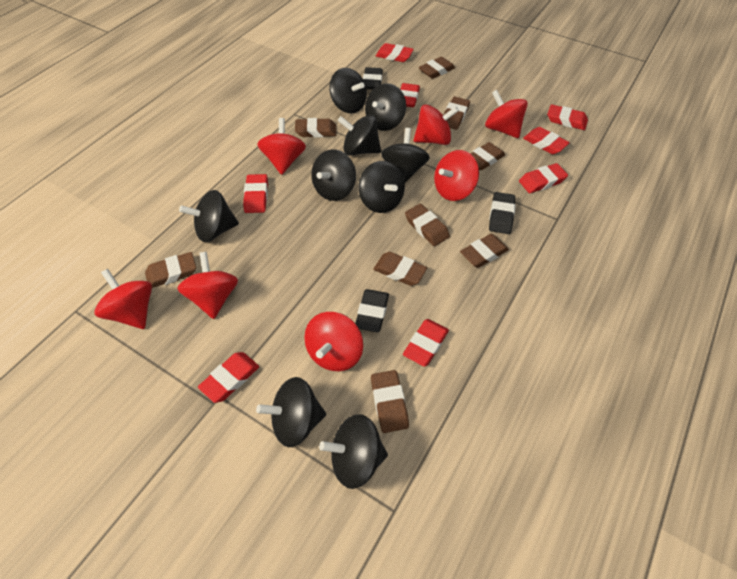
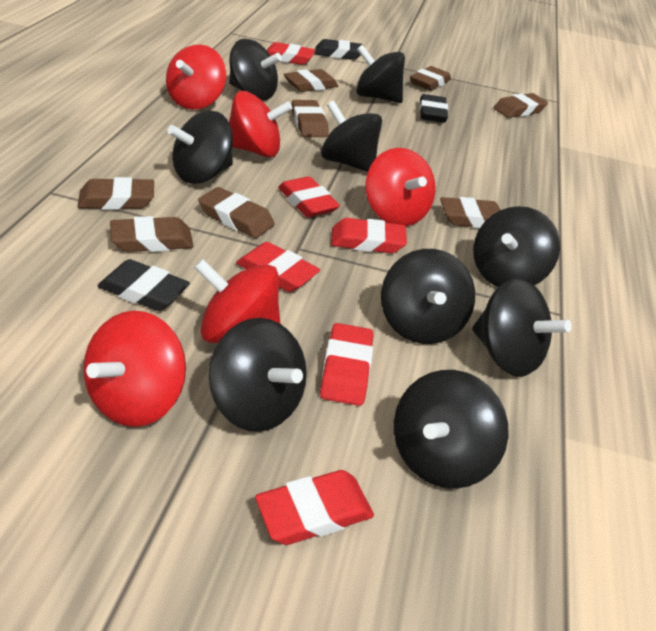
brown eraser: 9 -> 8
red eraser: 8 -> 6
red spinning top: 7 -> 5

